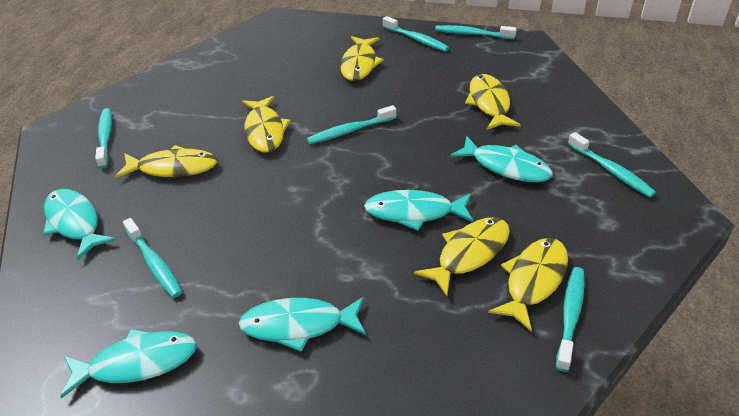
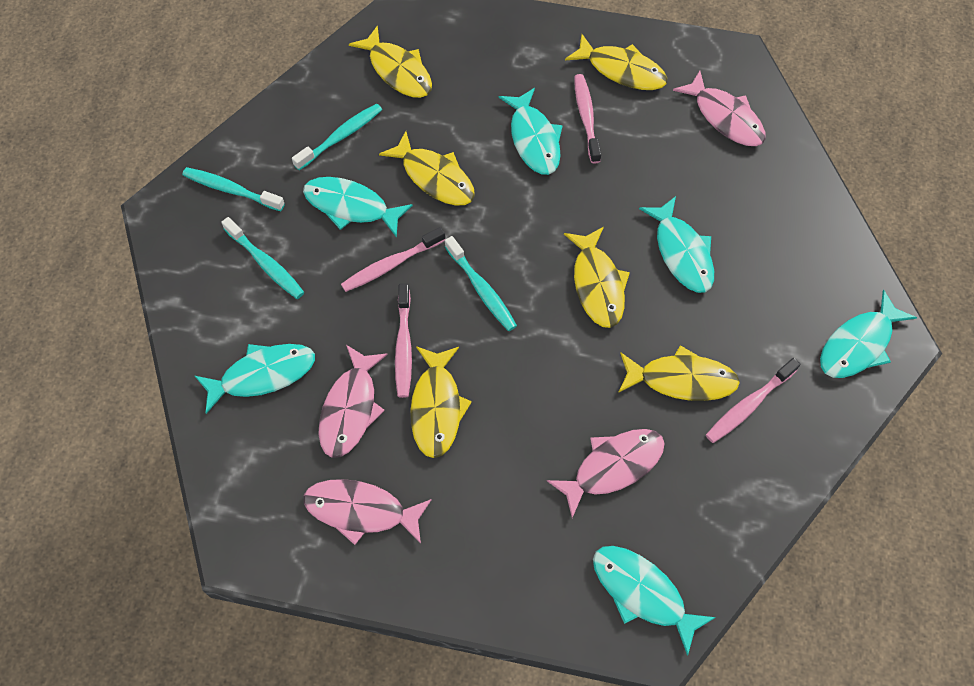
pink fish: 0 -> 4
pink toothbrush: 0 -> 4
turquoise fish: 5 -> 6
turquoise toothbrush: 7 -> 4

